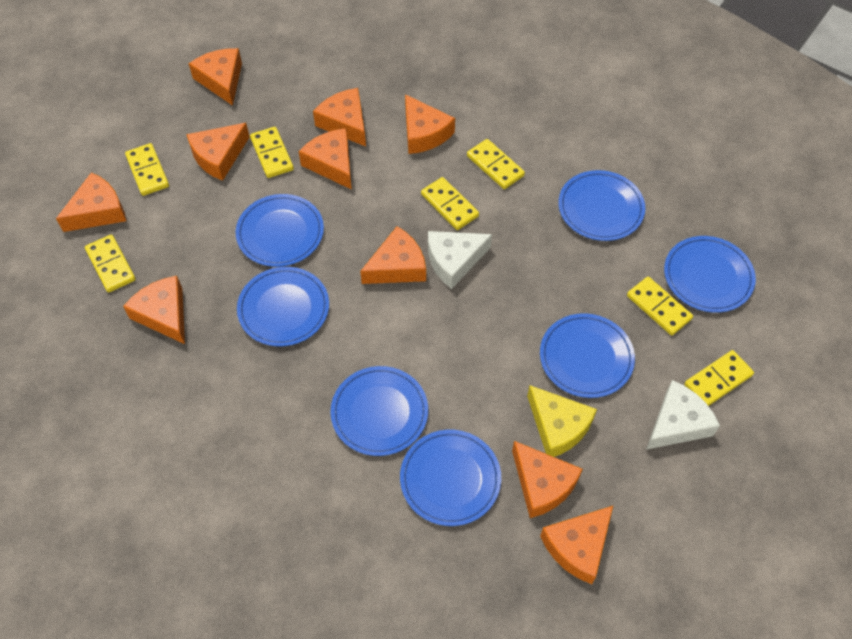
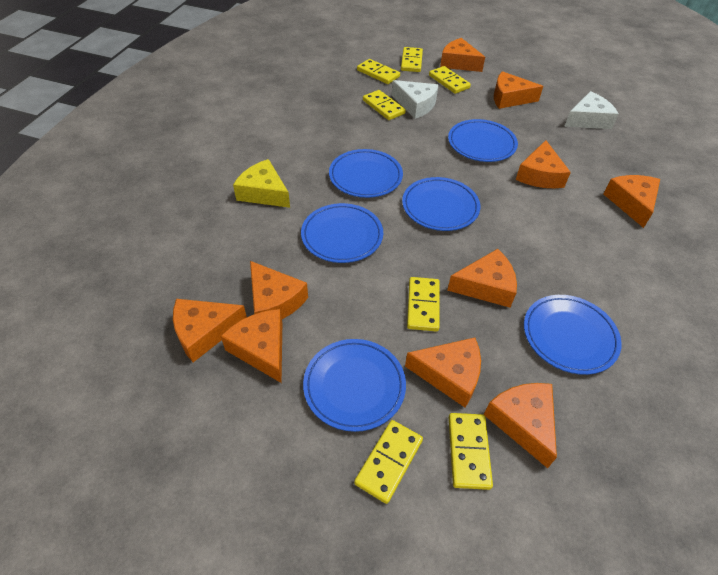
blue plate: 7 -> 6

